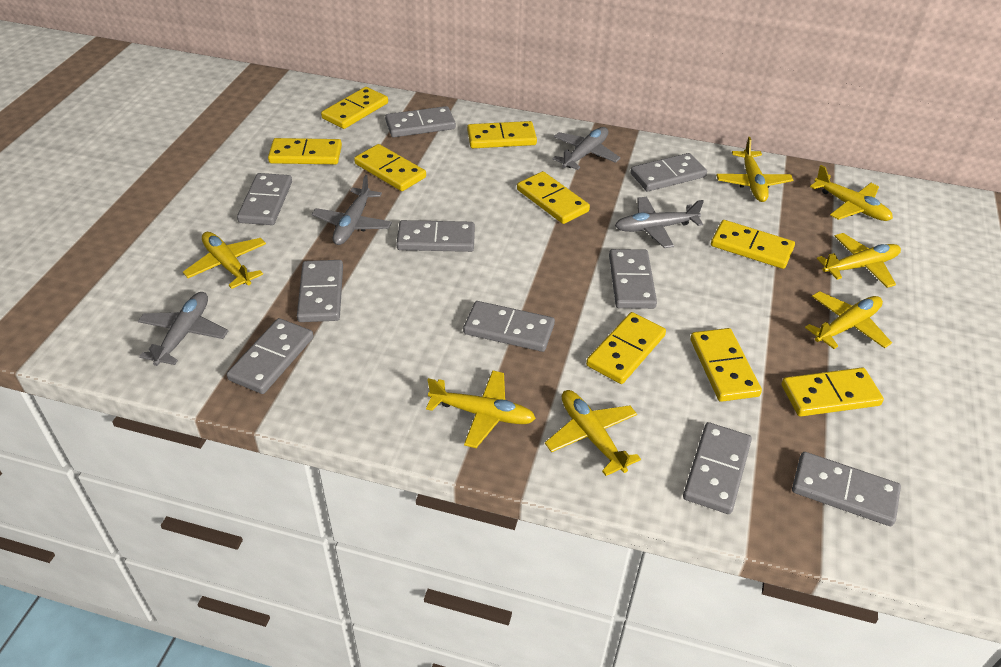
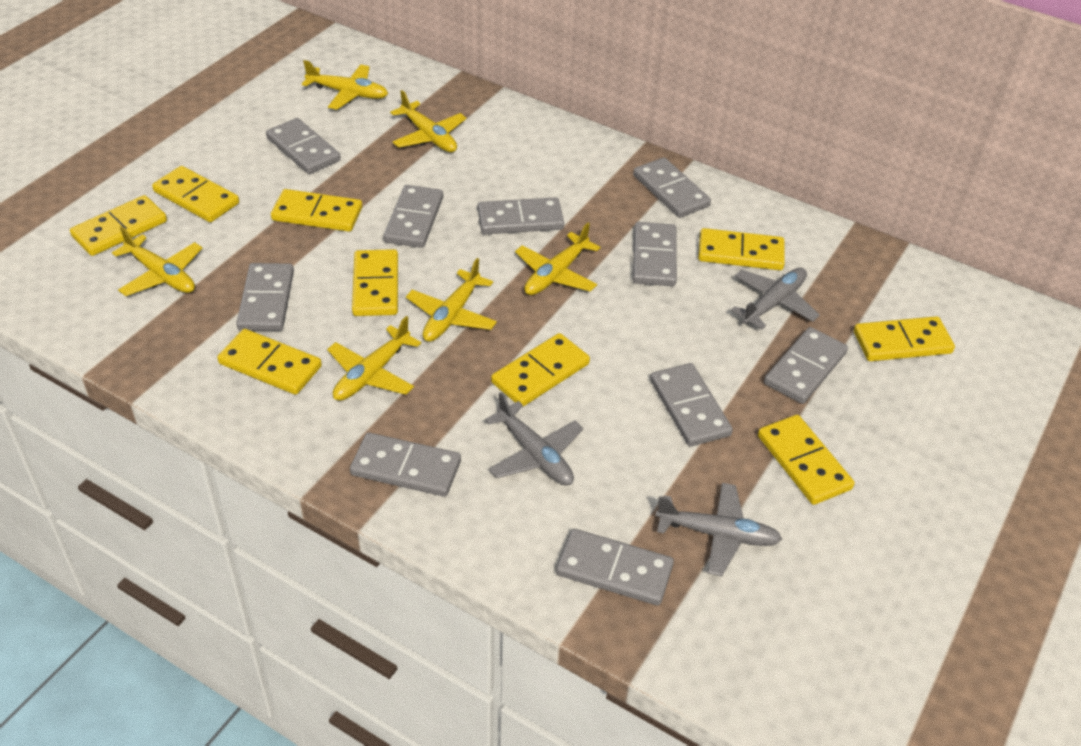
grey plane: 4 -> 3
yellow plane: 7 -> 6

